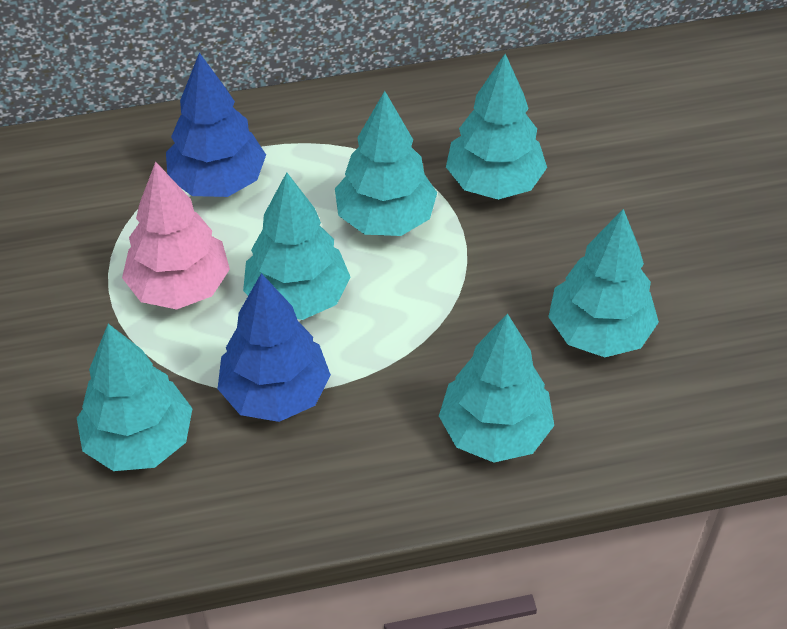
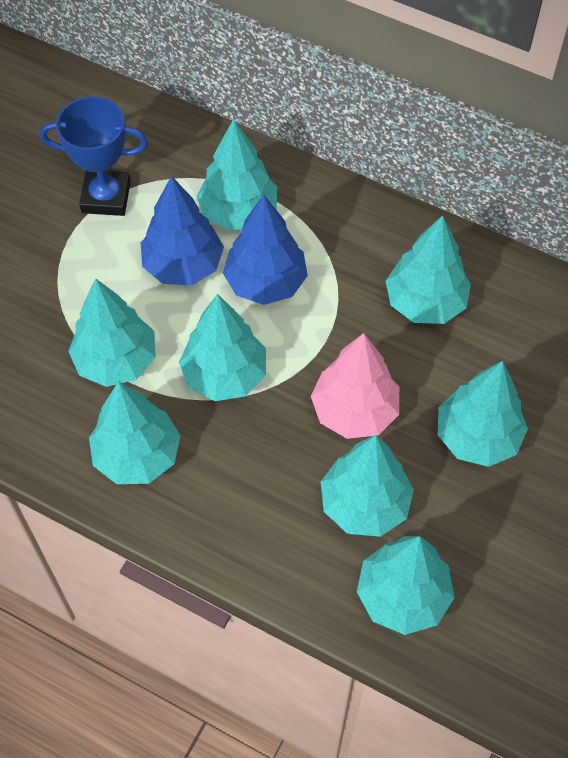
blue trophy: 0 -> 1
turquoise tree: 6 -> 8

